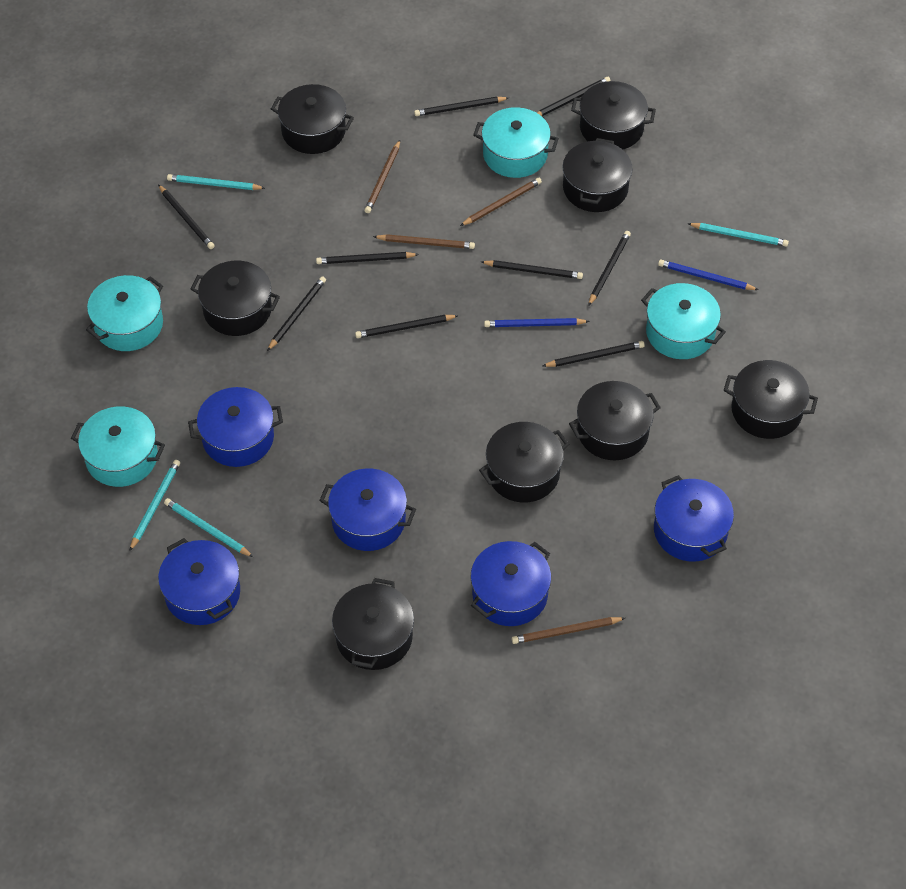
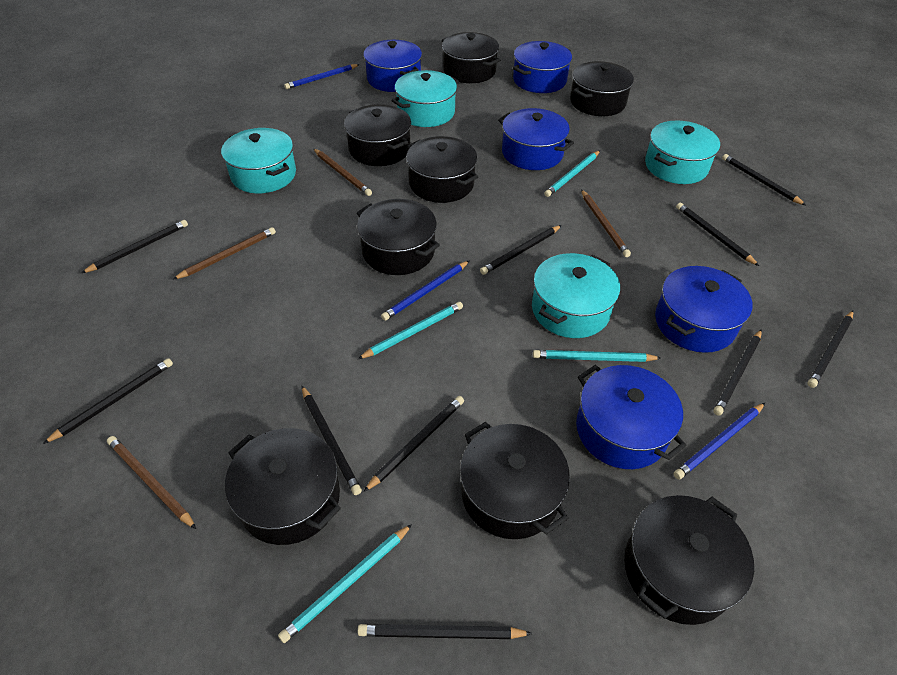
black pencil: 9 -> 10
blue pencil: 2 -> 3

